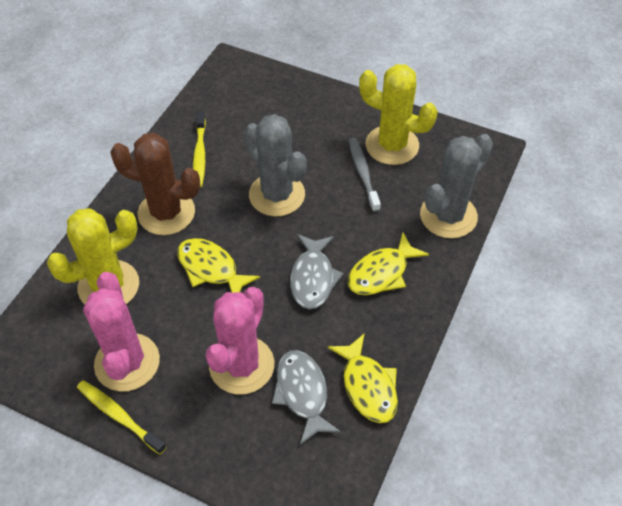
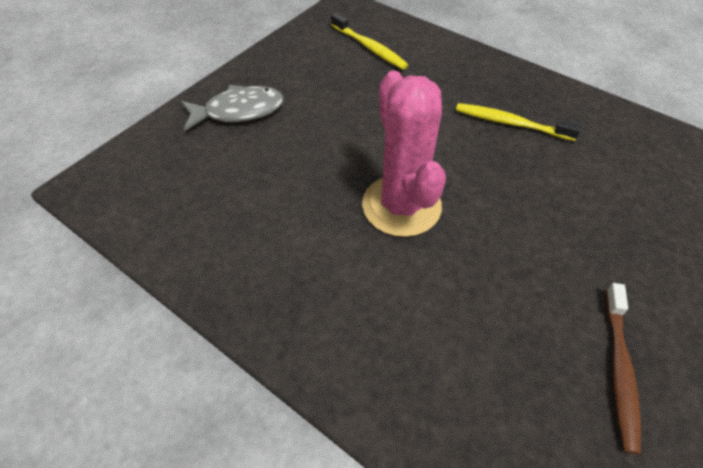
brown cactus: 1 -> 0
brown toothbrush: 0 -> 1
grey cactus: 2 -> 0
grey fish: 2 -> 1
grey toothbrush: 1 -> 0
pink cactus: 2 -> 1
yellow cactus: 2 -> 0
yellow fish: 3 -> 0

